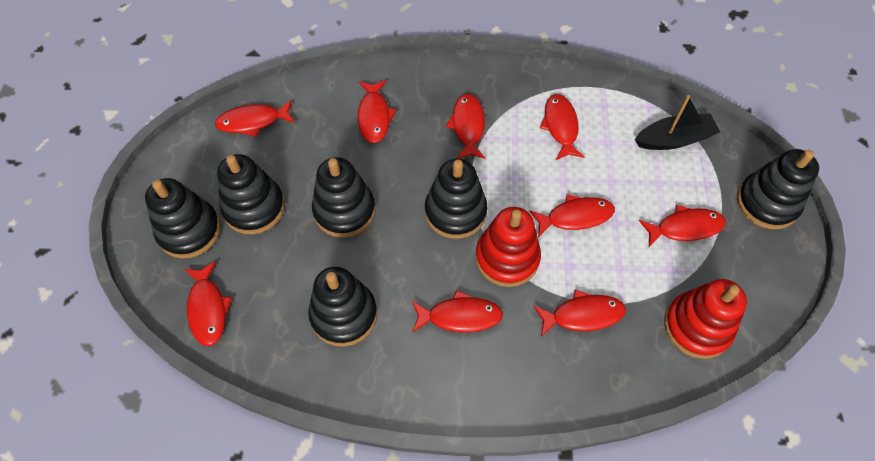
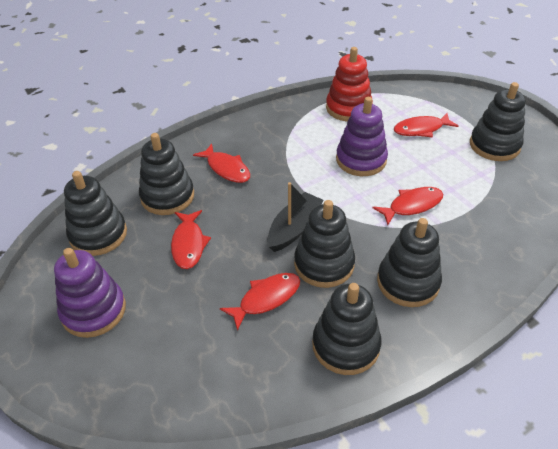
purple stacking toy: 0 -> 2
red fish: 9 -> 5
red stacking toy: 2 -> 1

